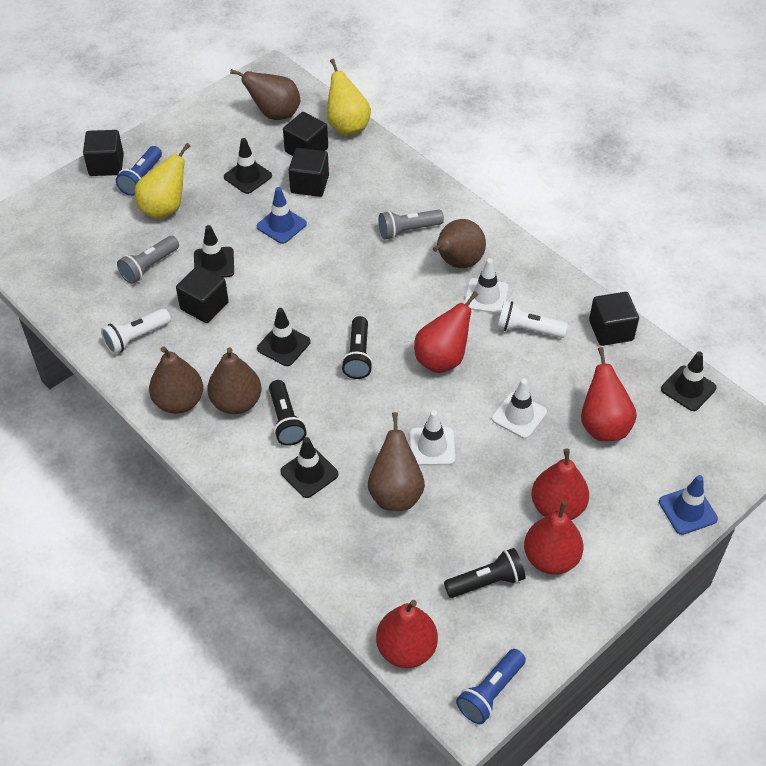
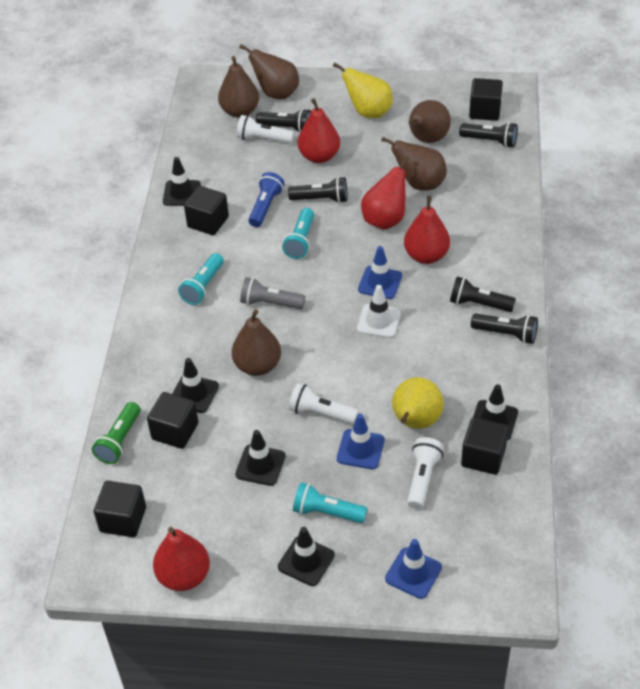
black flashlight: 3 -> 5
blue flashlight: 2 -> 1
blue traffic cone: 2 -> 3
green flashlight: 0 -> 1
grey flashlight: 2 -> 1
red pear: 5 -> 4
turquoise flashlight: 0 -> 3
white flashlight: 2 -> 3
white traffic cone: 3 -> 1

